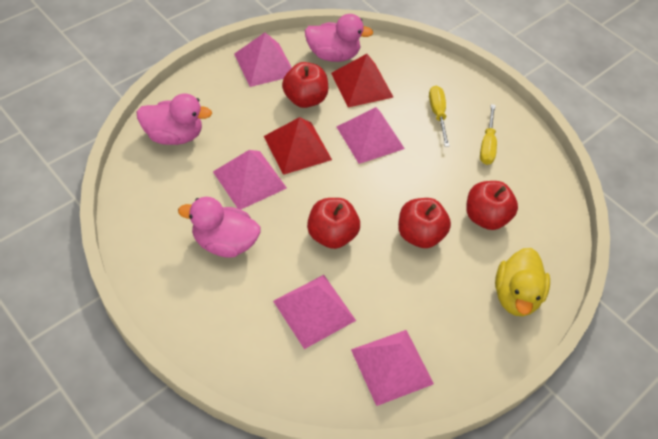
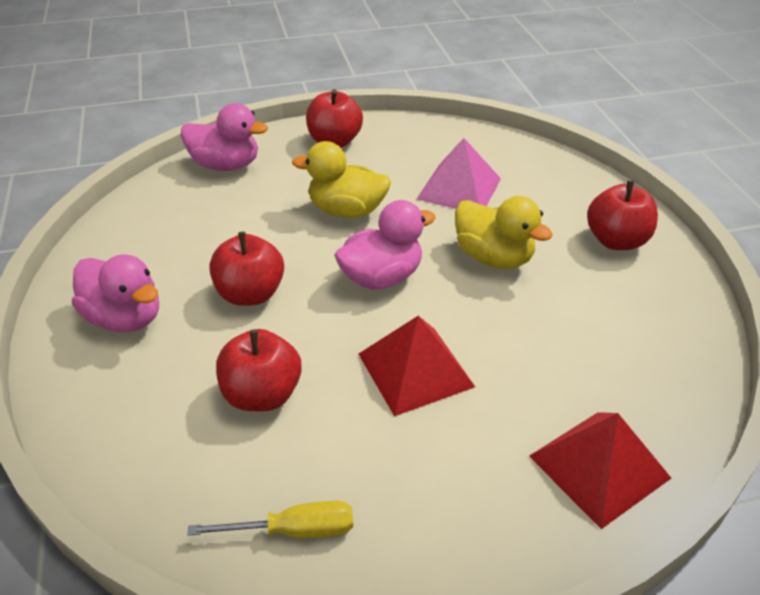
pink pyramid: 5 -> 1
yellow duck: 1 -> 2
yellow screwdriver: 2 -> 1

